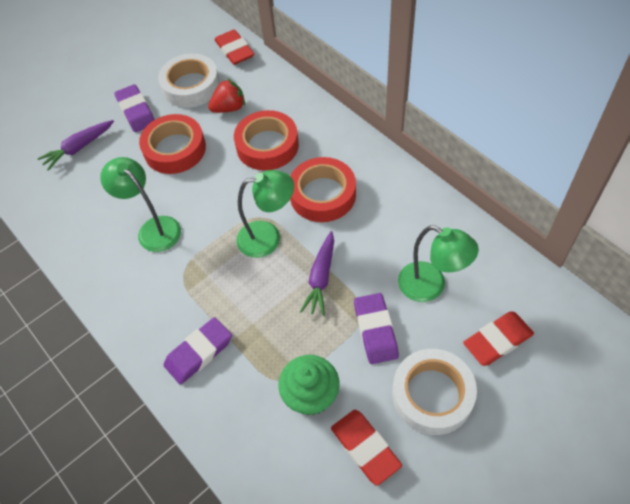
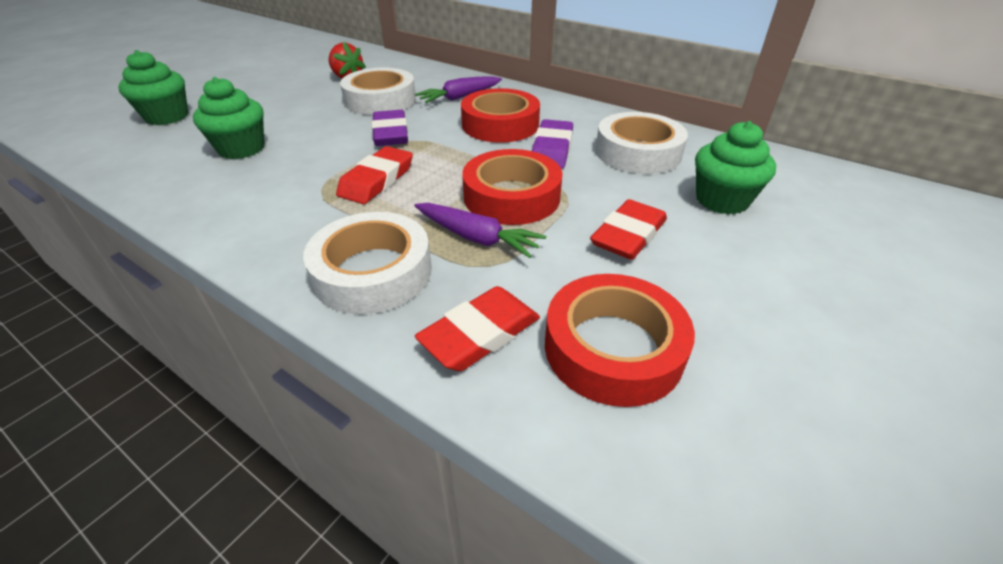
green cupcake: 1 -> 3
green lamp: 3 -> 0
purple eraser: 3 -> 2
white tape: 2 -> 3

